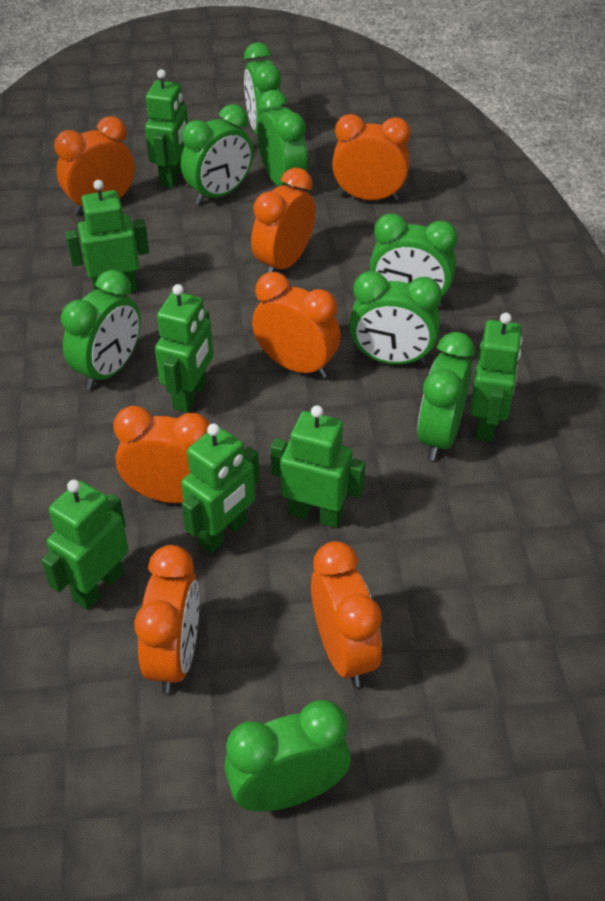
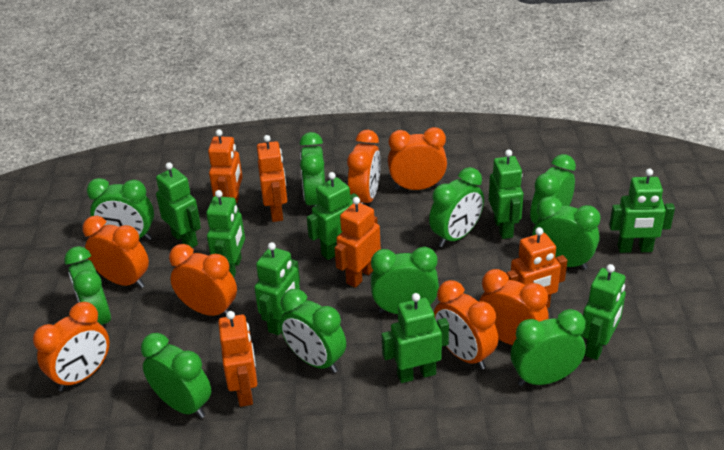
green clock: 8 -> 10
green robot: 7 -> 8
orange robot: 0 -> 5

